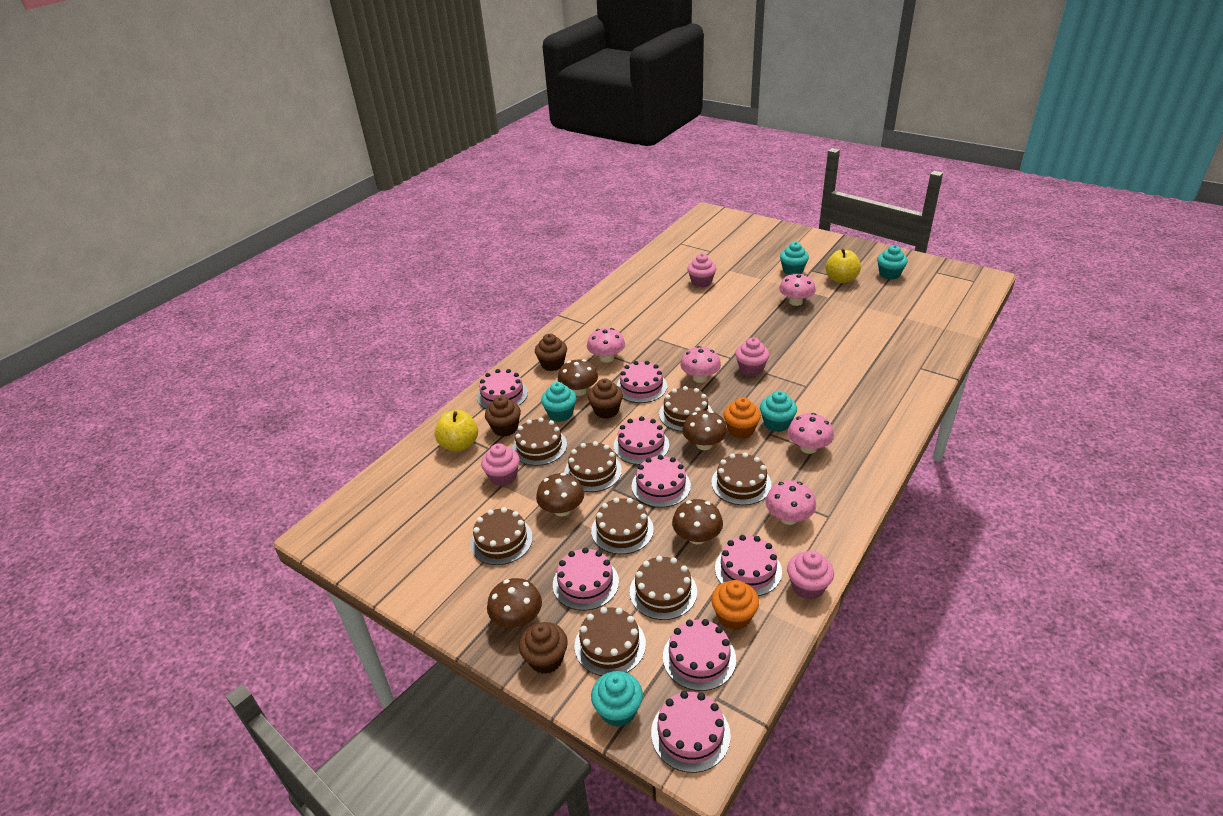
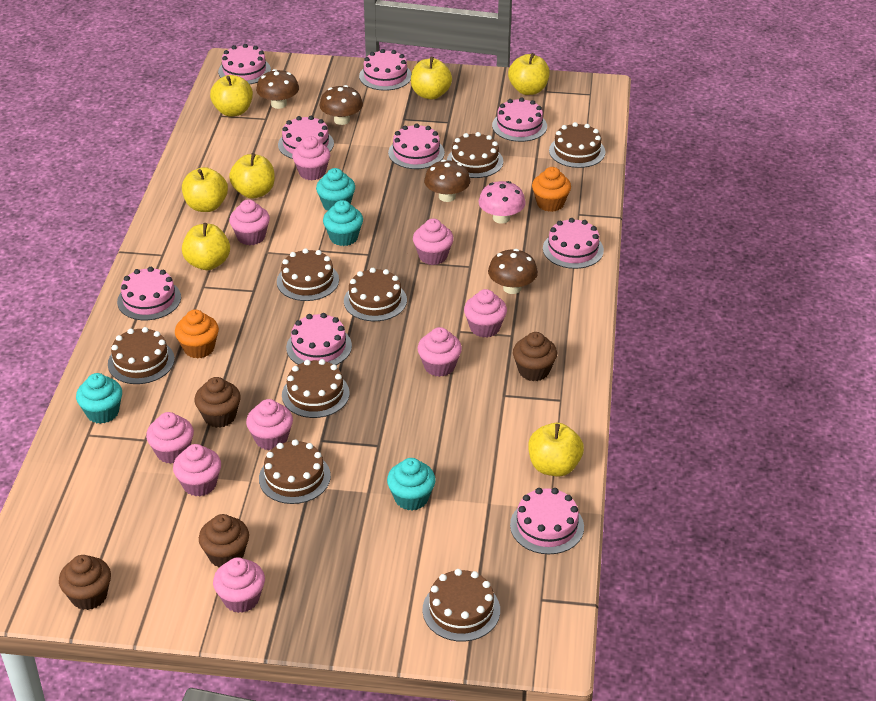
brown mushroom: 5 -> 4
pink cake: 8 -> 9
pink cupcake: 4 -> 9
pink mushroom: 5 -> 1
turquoise cupcake: 5 -> 4
yellow apple: 2 -> 7

